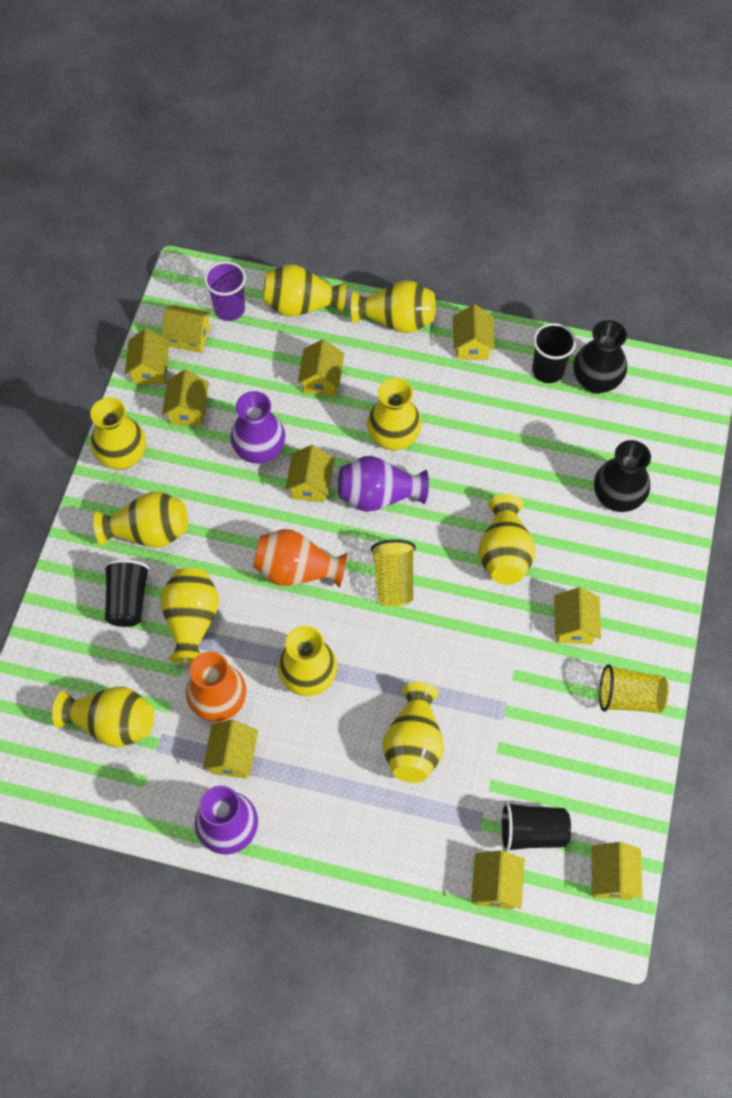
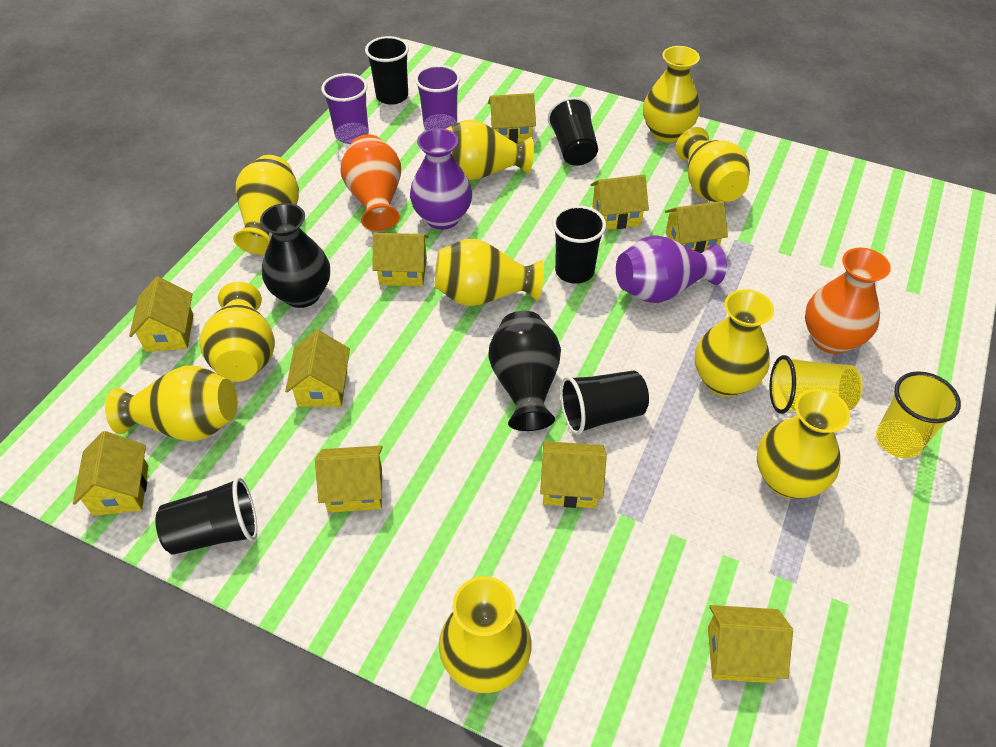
black cup: 3 -> 5
purple cup: 1 -> 2
purple vase: 3 -> 2

